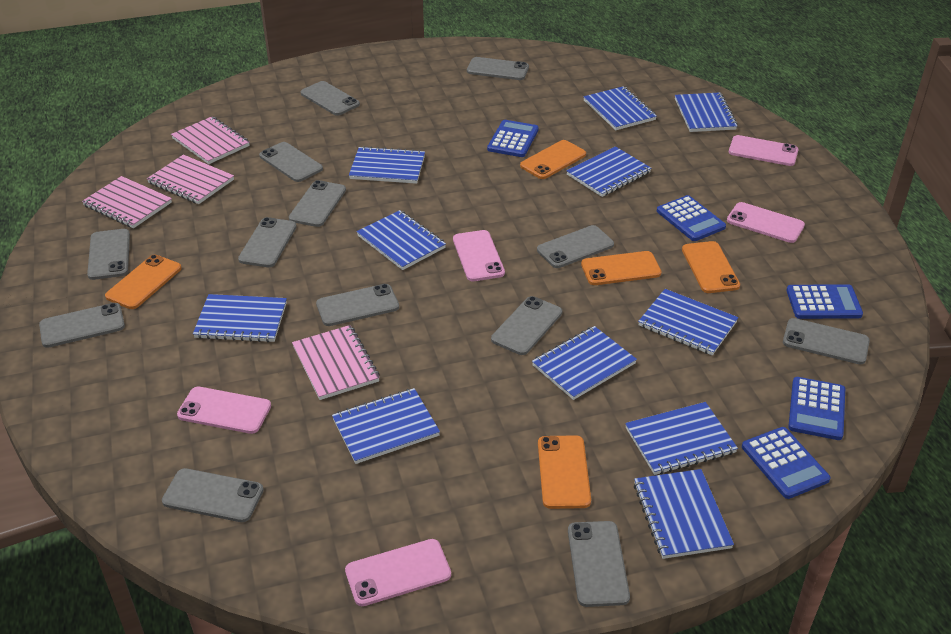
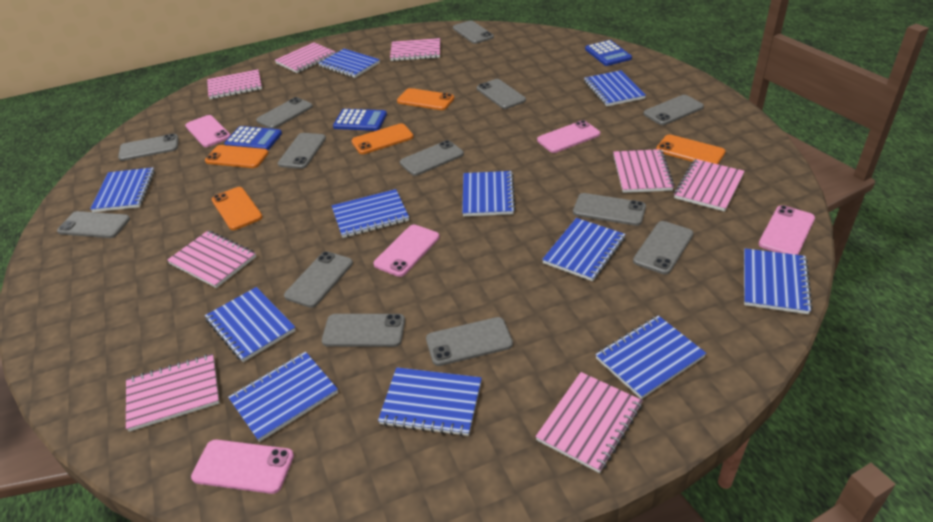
blue calculator: 5 -> 3
pink notebook: 4 -> 8

